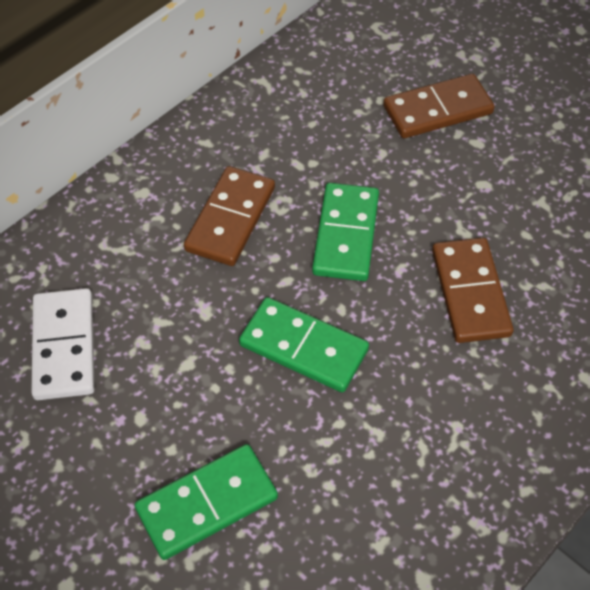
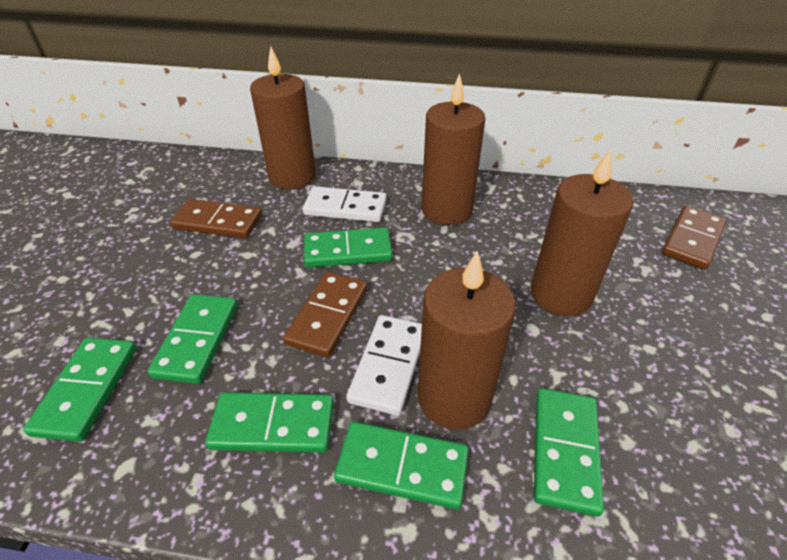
brown candle: 0 -> 4
green domino: 3 -> 6
white domino: 1 -> 2

